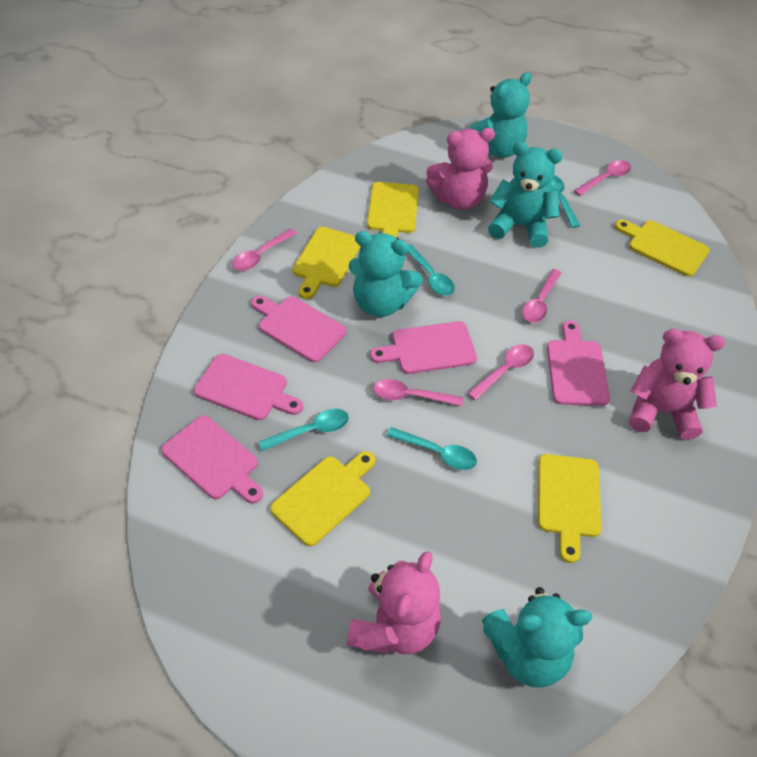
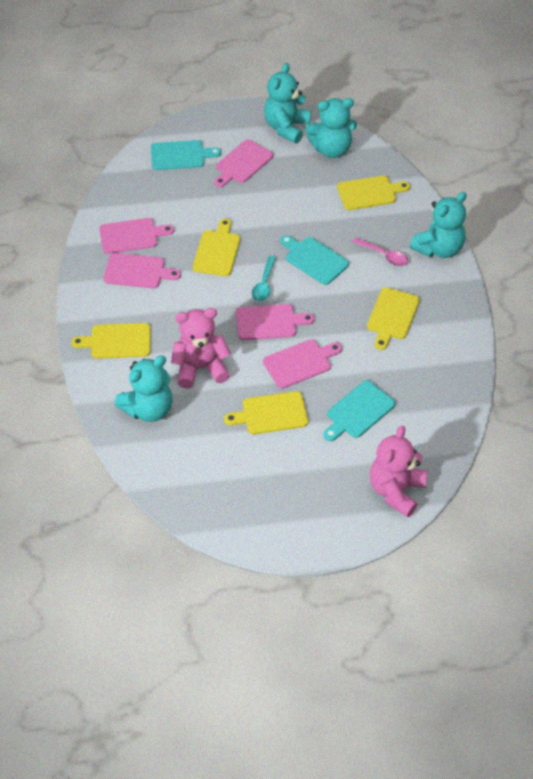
pink spoon: 5 -> 1
pink teddy bear: 3 -> 2
turquoise cutting board: 0 -> 3
turquoise spoon: 4 -> 1

